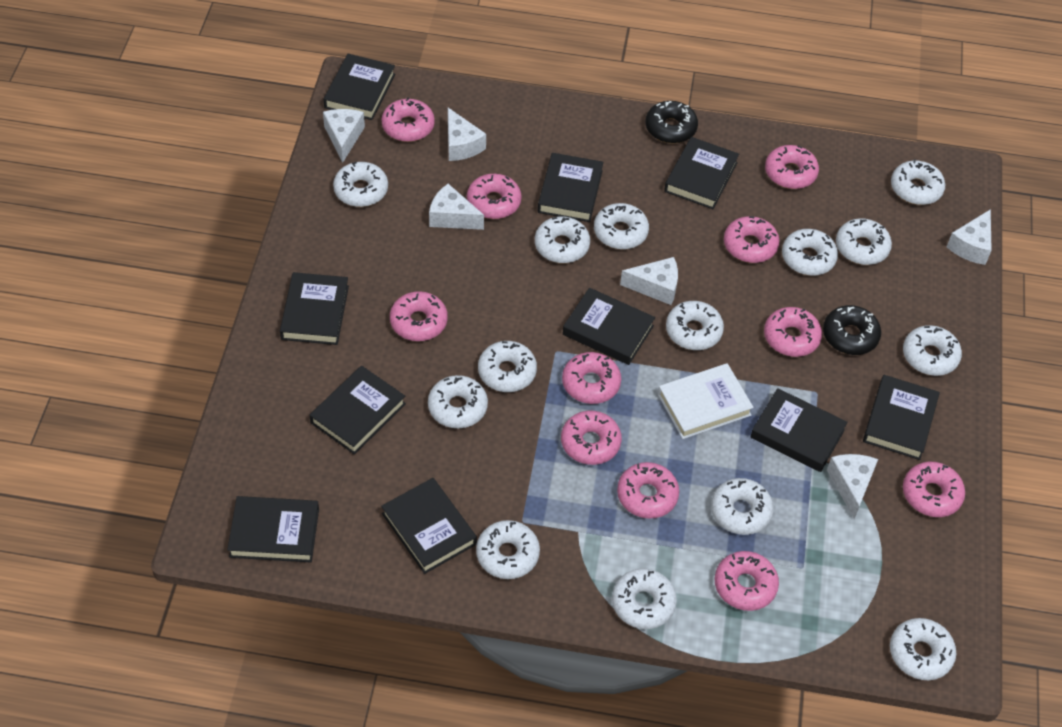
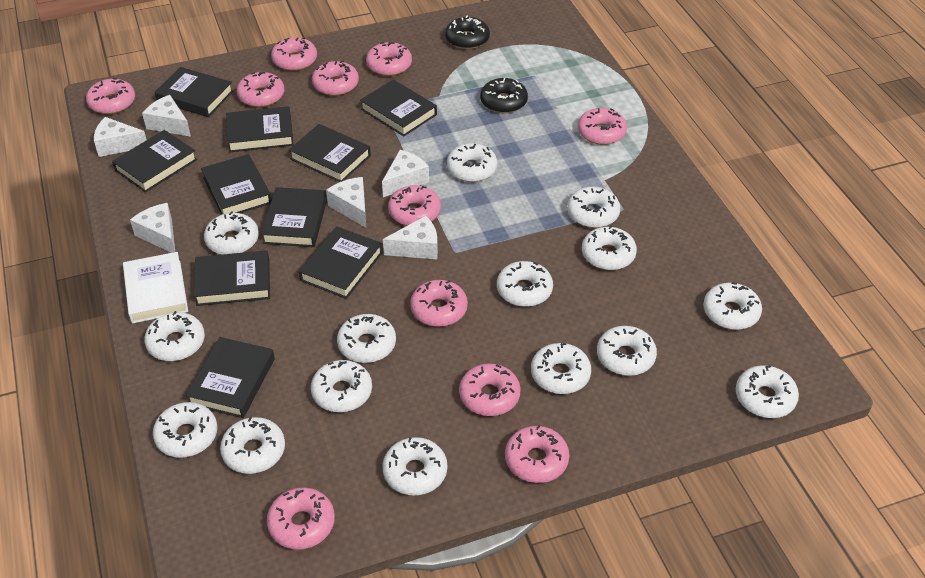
white donut: 14 -> 15

